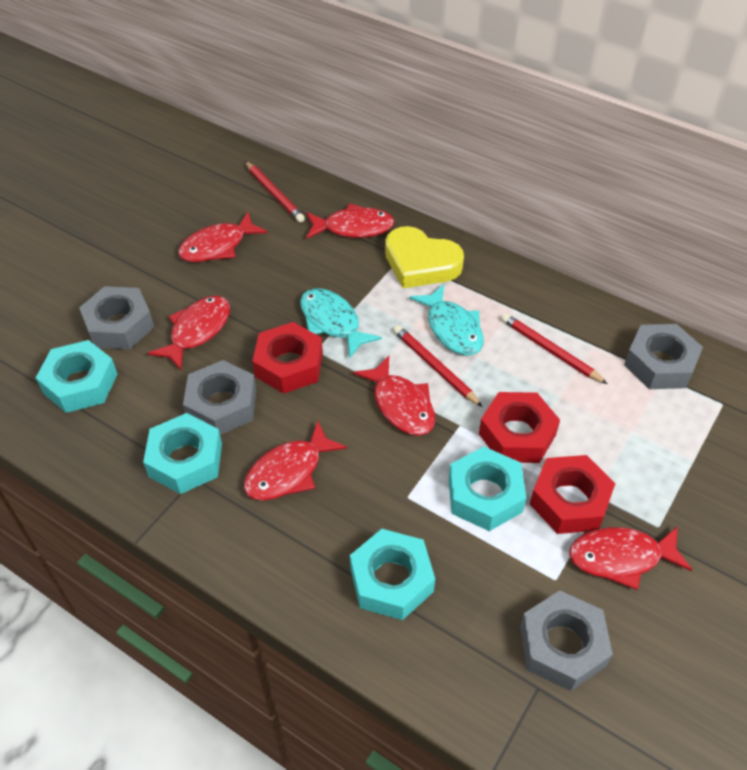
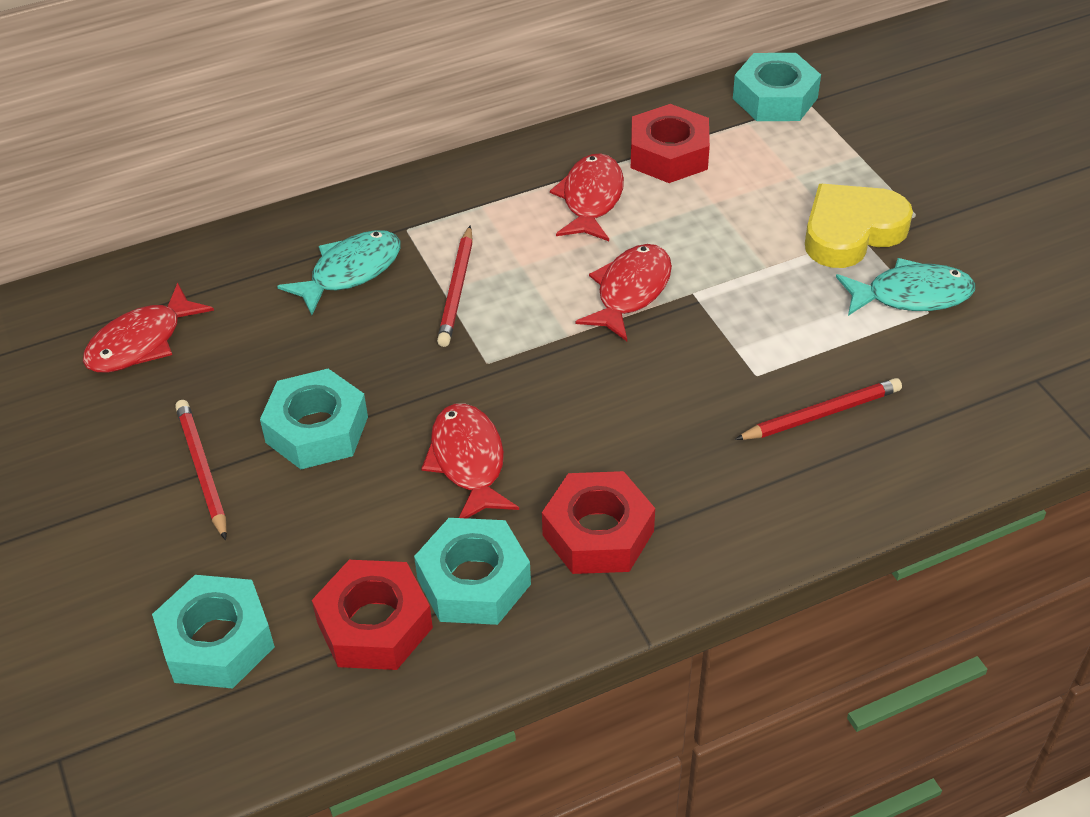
grey nut: 4 -> 0
red fish: 6 -> 4

